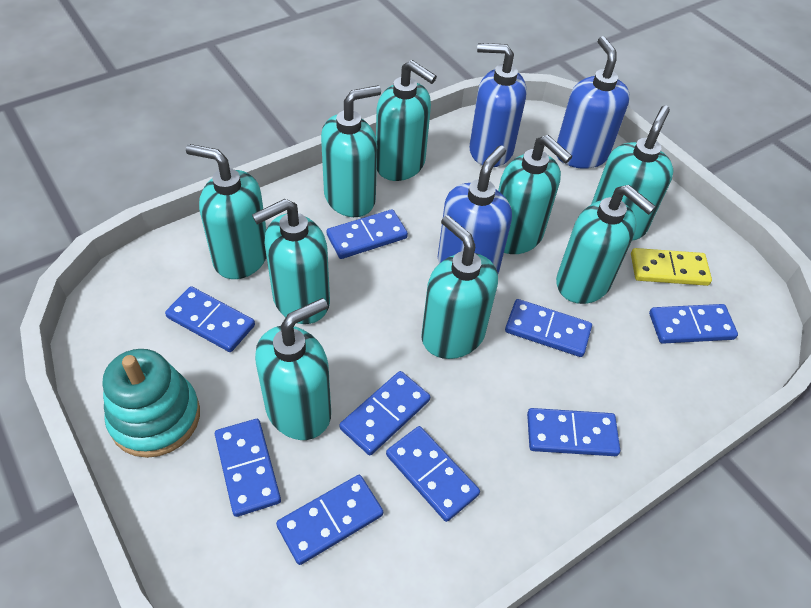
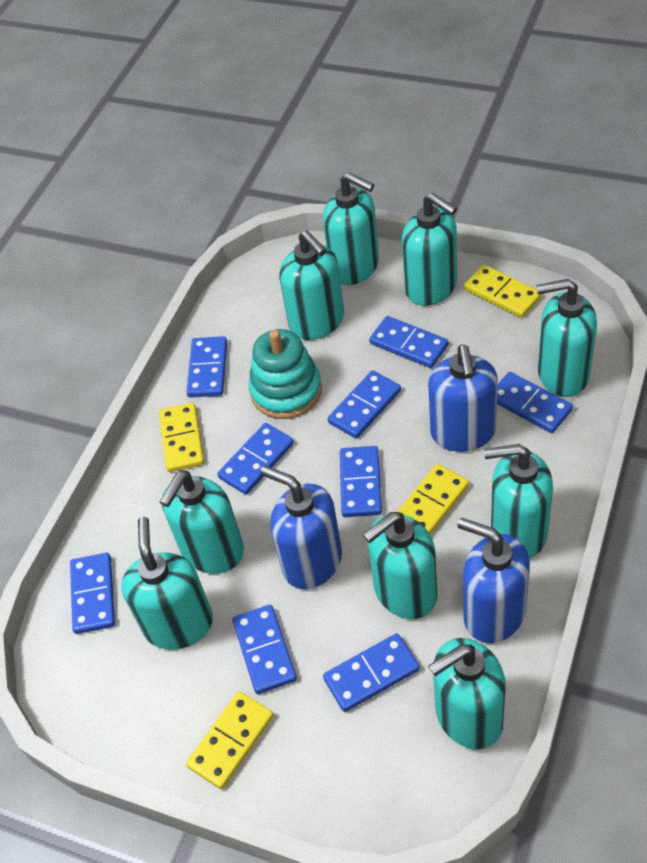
yellow domino: 1 -> 4

